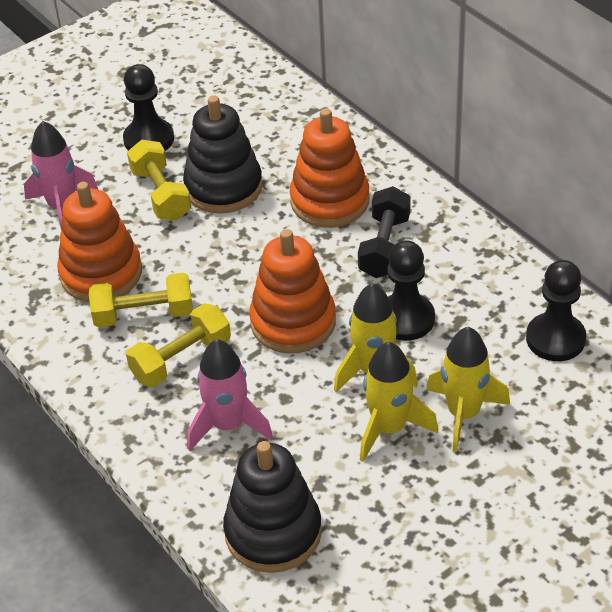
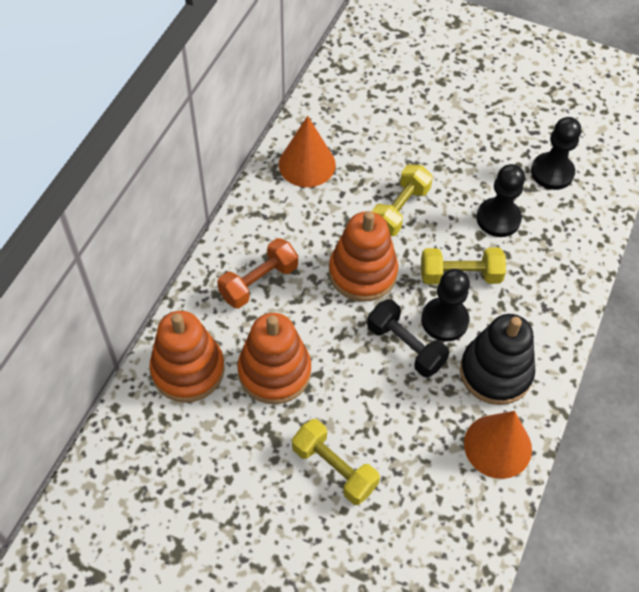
black stacking toy: 2 -> 1
orange cone: 0 -> 2
orange dumbbell: 0 -> 1
pink rocket: 2 -> 0
yellow rocket: 3 -> 0

